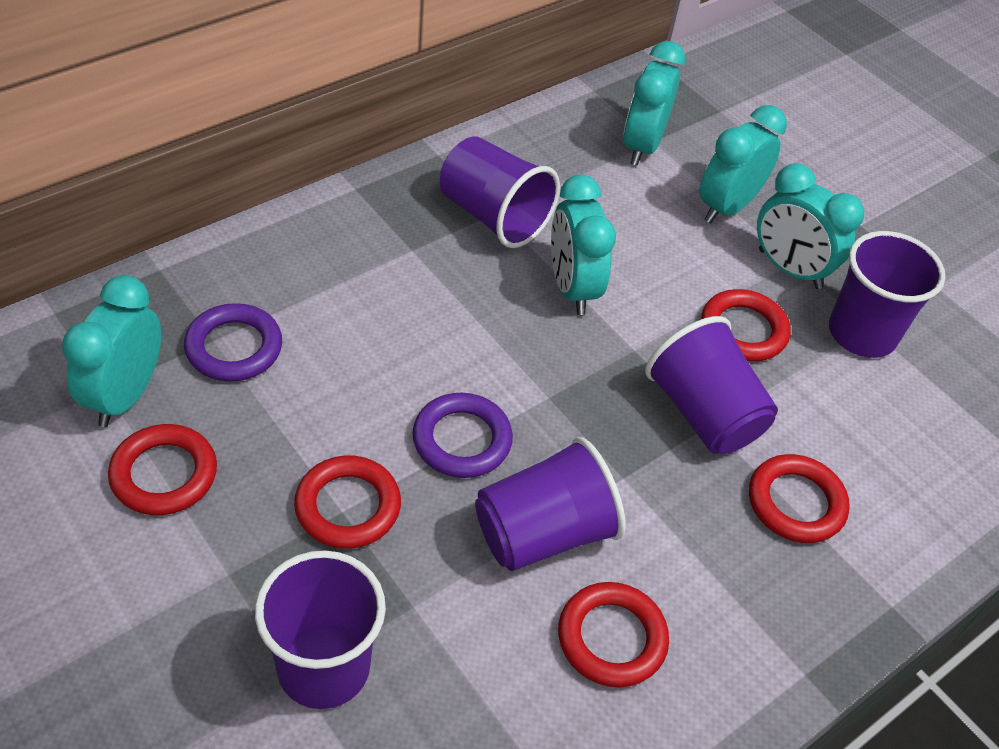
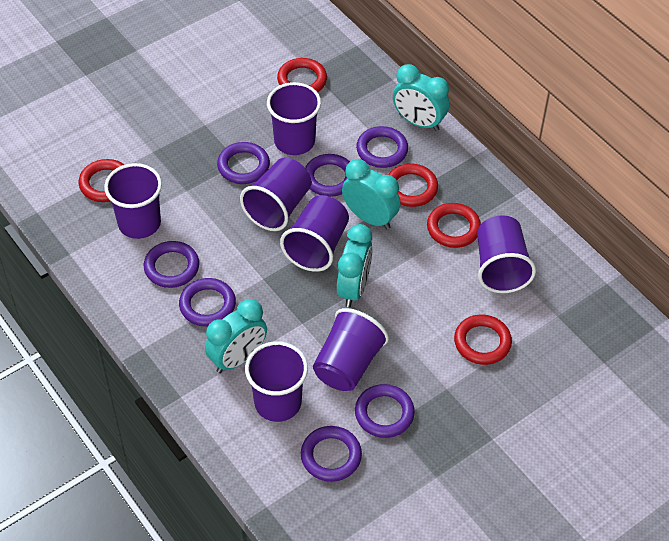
purple cup: 5 -> 7
purple ring: 2 -> 7
turquoise clock: 5 -> 4

